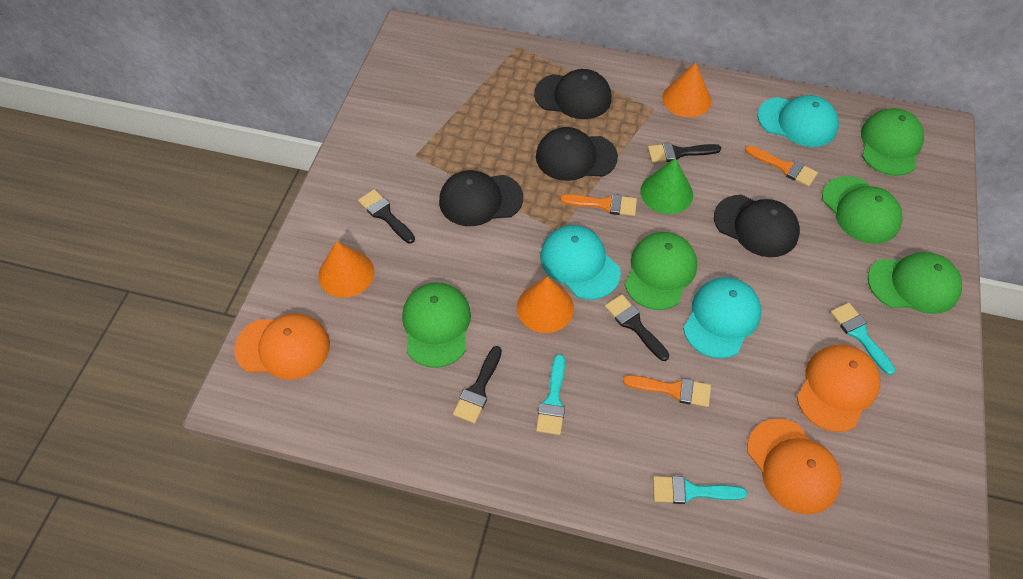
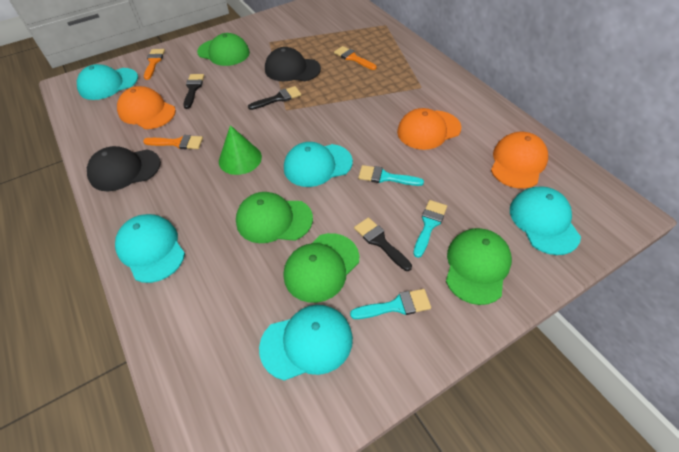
black brush: 4 -> 3
black cap: 4 -> 2
green cap: 5 -> 4
orange cone: 3 -> 0
turquoise cap: 3 -> 5

